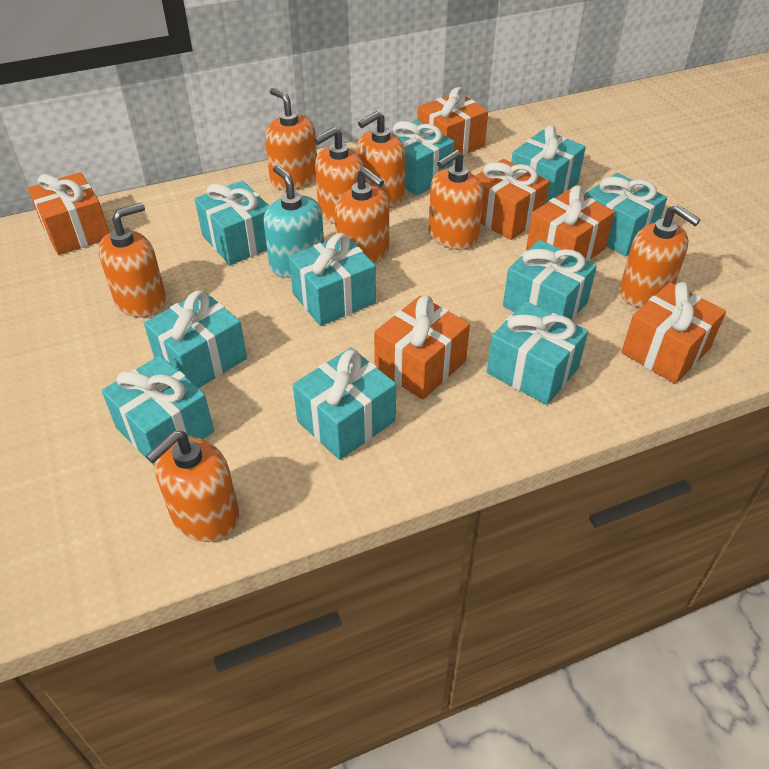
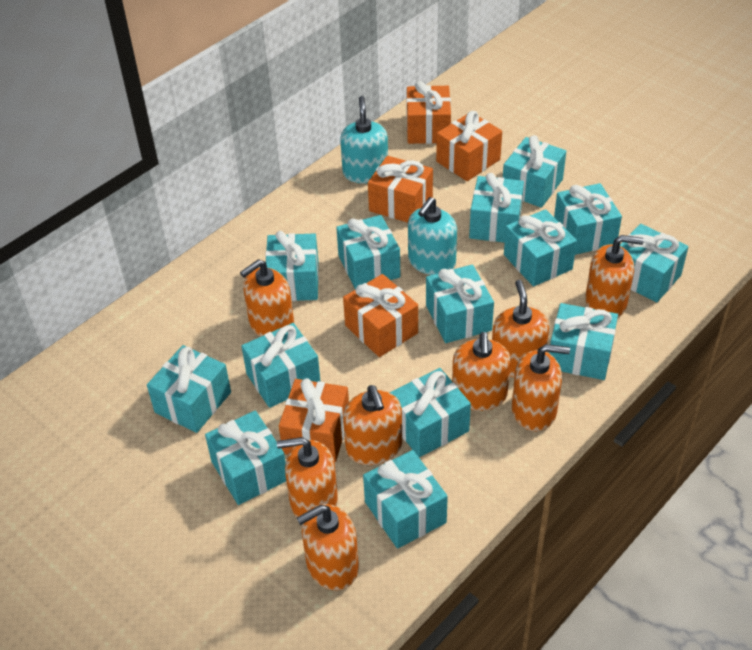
orange gift: 6 -> 5
turquoise gift: 10 -> 14
turquoise soap dispenser: 1 -> 2

